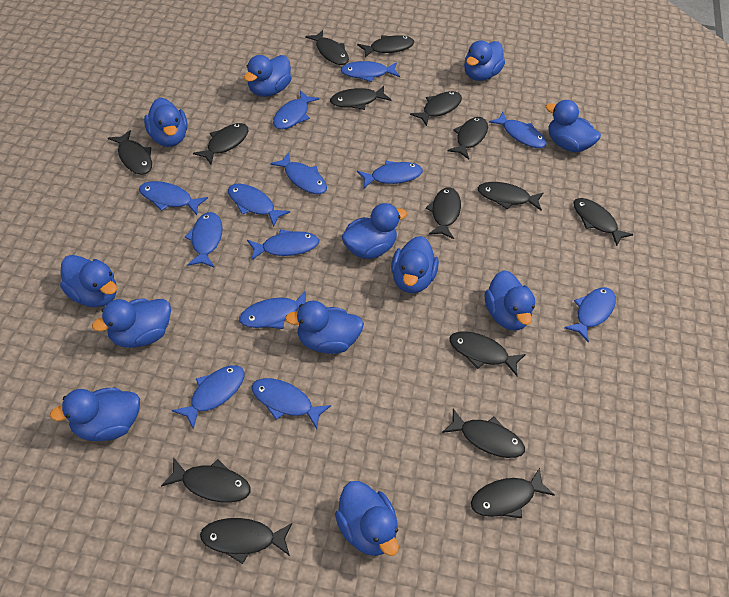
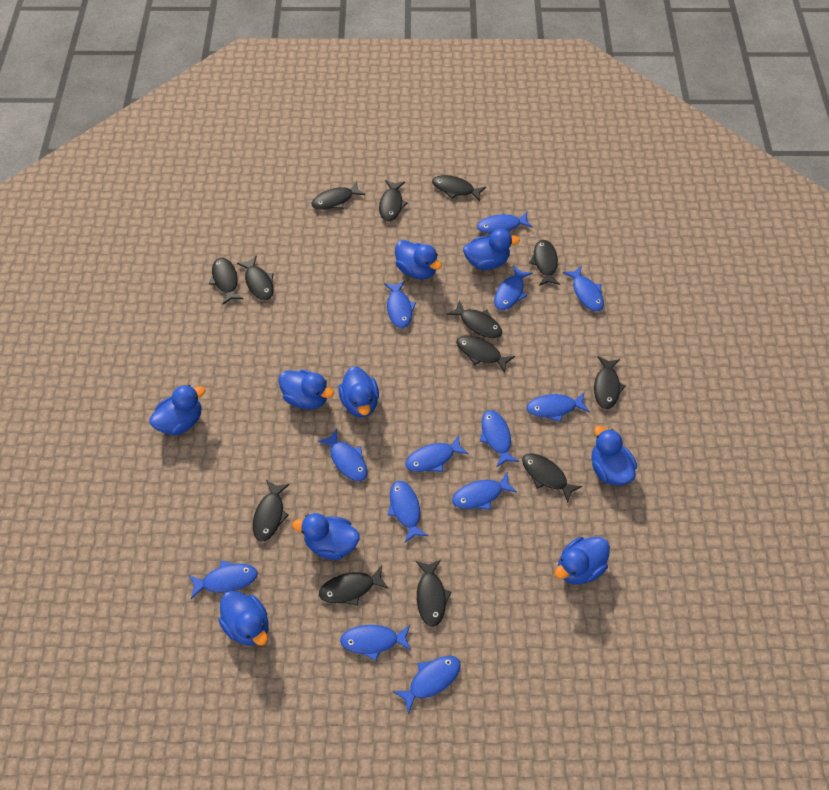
black fish: 15 -> 13
blue duck: 12 -> 9

